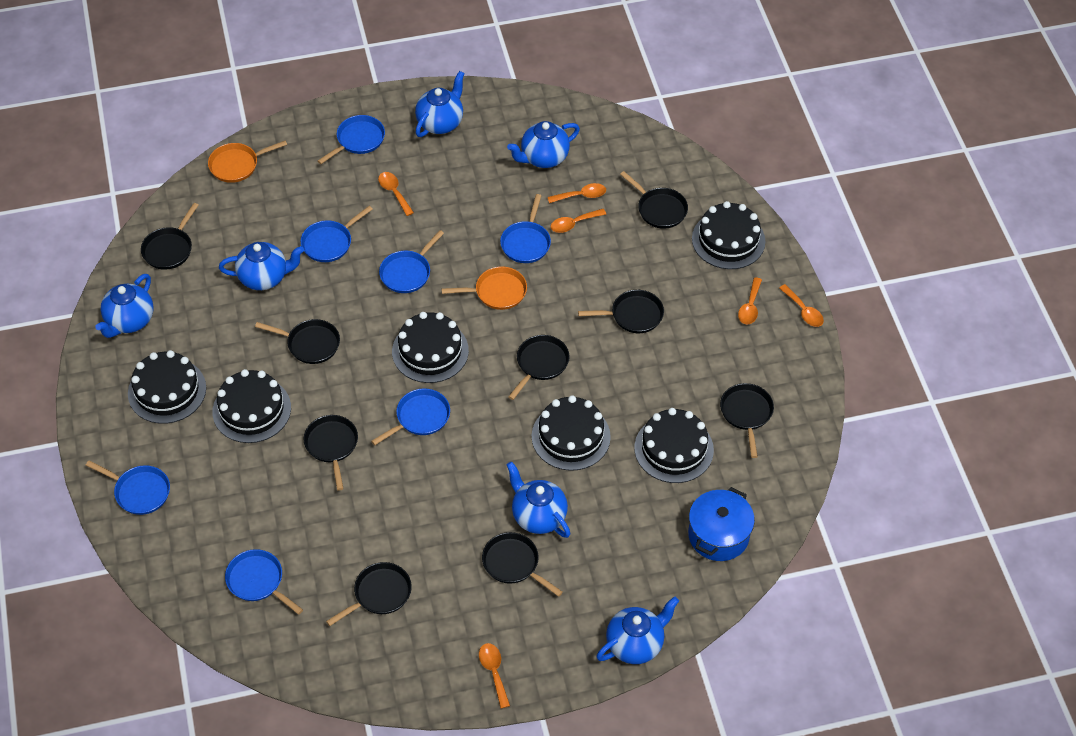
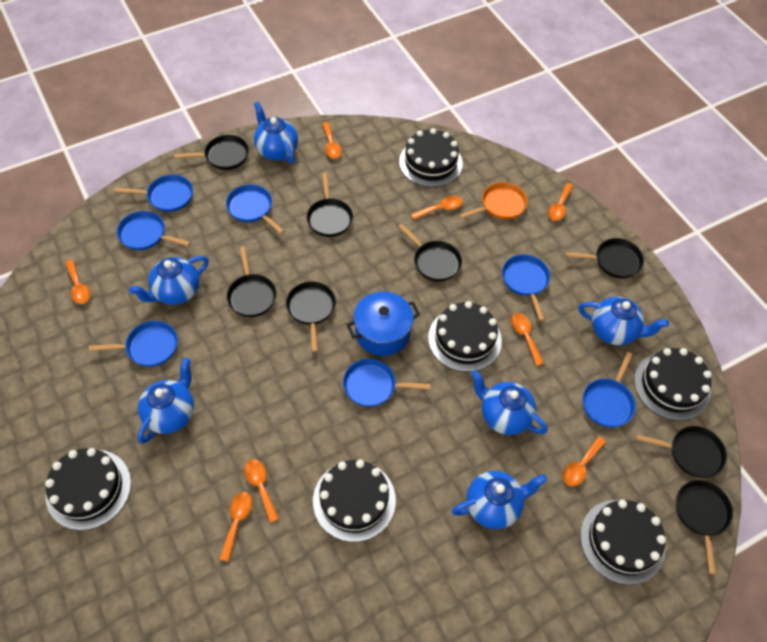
black pan: 9 -> 8
orange pan: 2 -> 1
orange spoon: 6 -> 8

